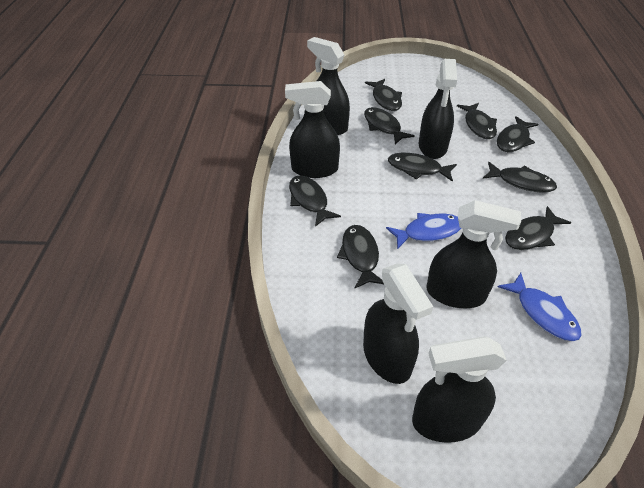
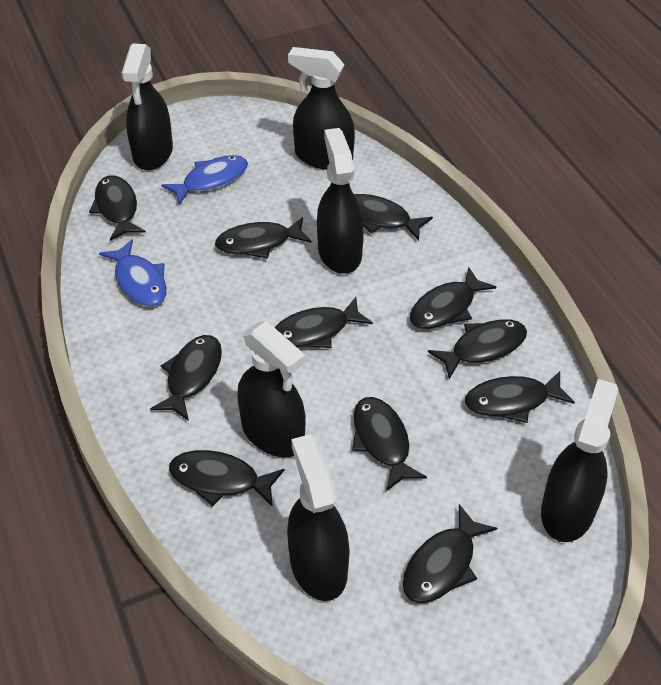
black fish: 9 -> 11

